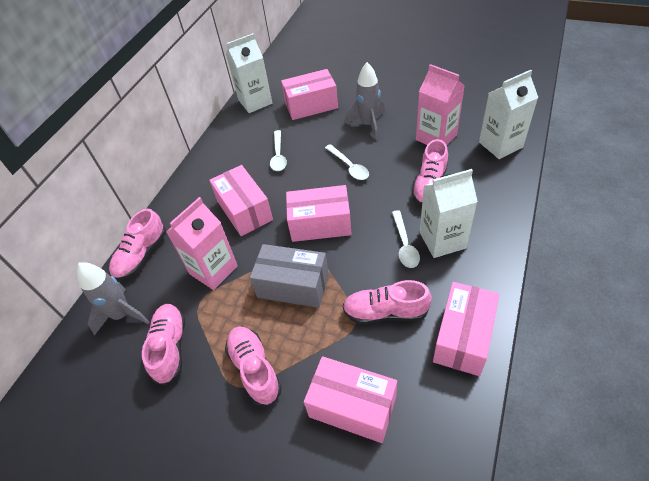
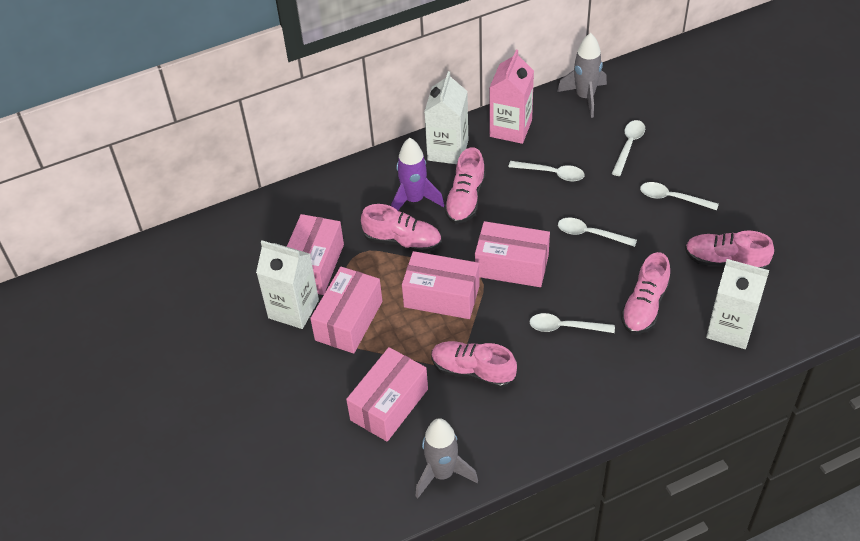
grey box: 1 -> 0
pink carton: 2 -> 1
purple rocket: 0 -> 1
white spoon: 3 -> 5

